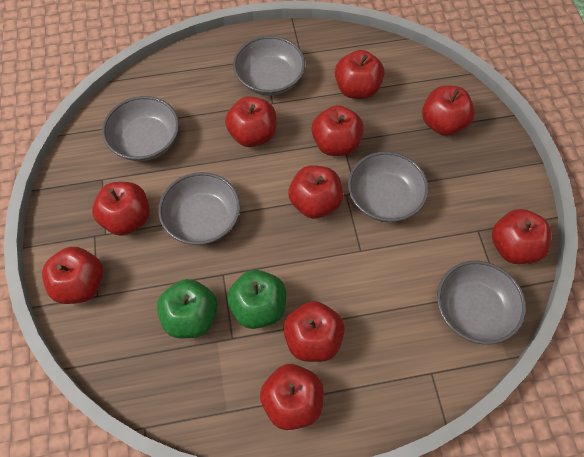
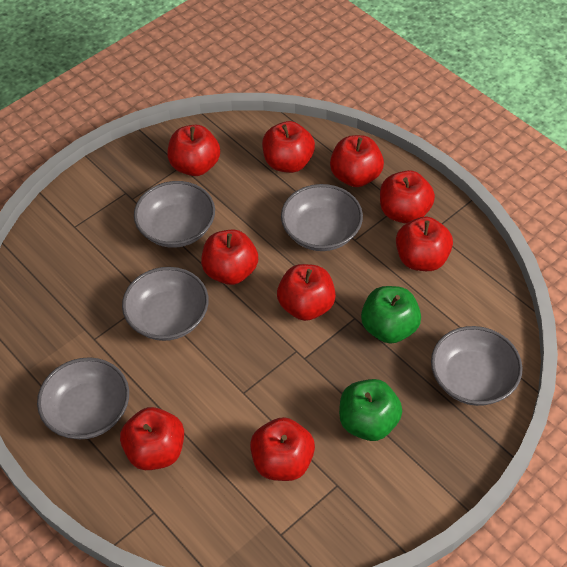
red apple: 10 -> 9

